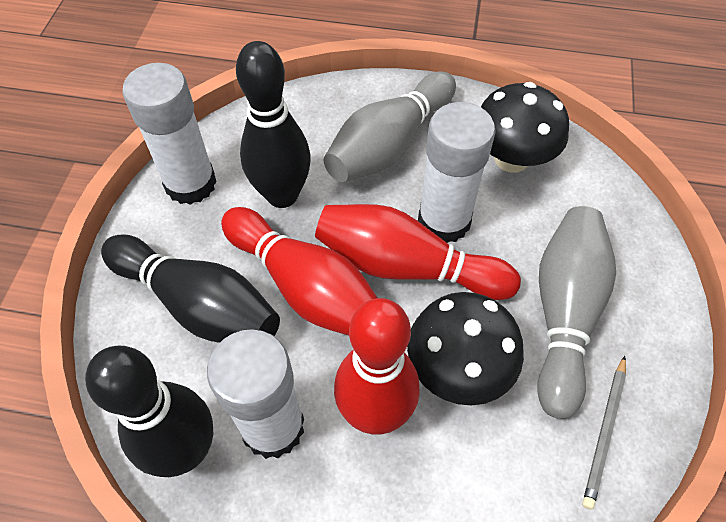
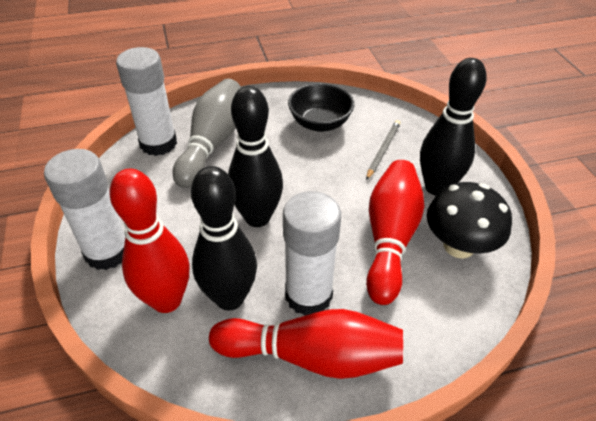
black bowl: 0 -> 1
black mushroom: 2 -> 1
grey bowling pin: 2 -> 1

